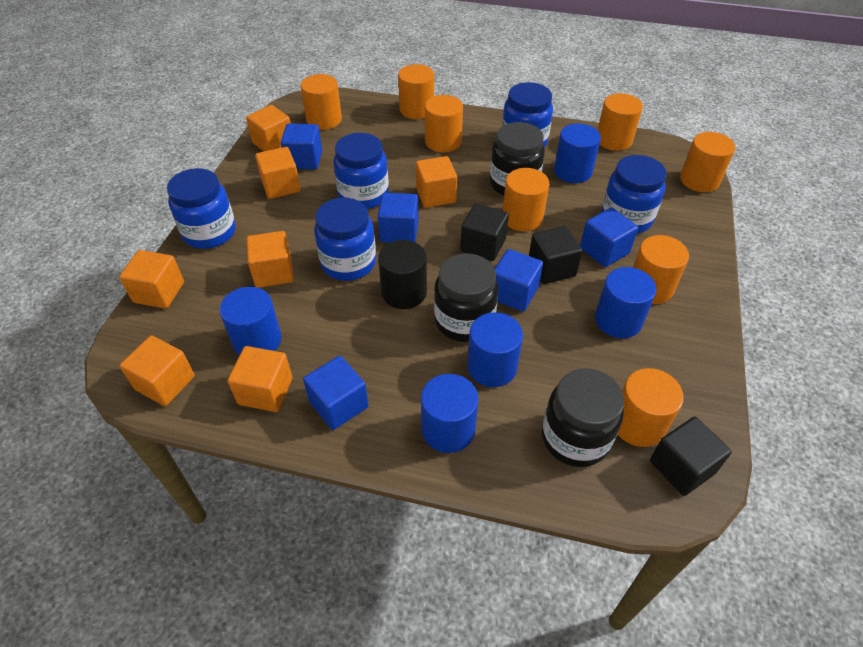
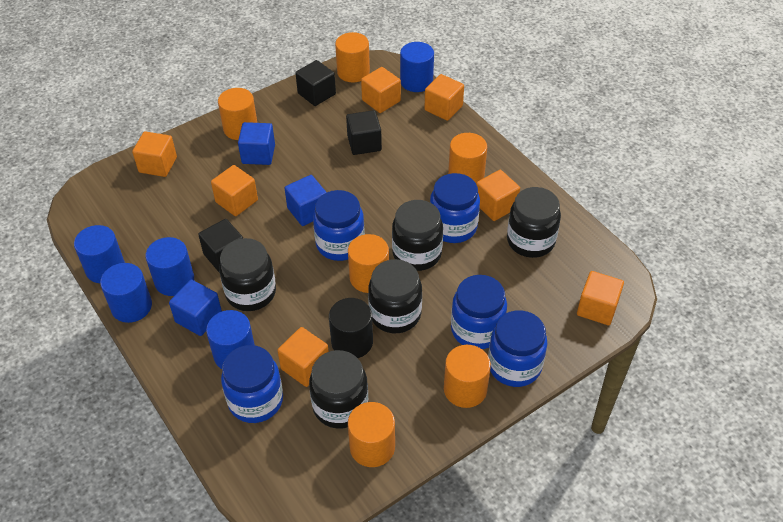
black jar: 3 -> 5
blue cube: 5 -> 3
orange cylinder: 8 -> 6

